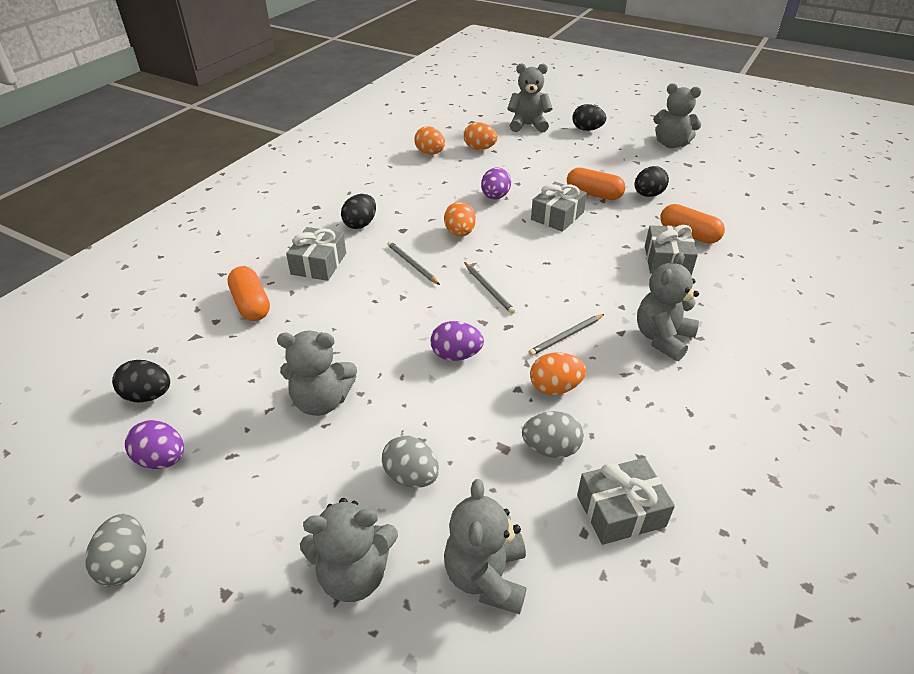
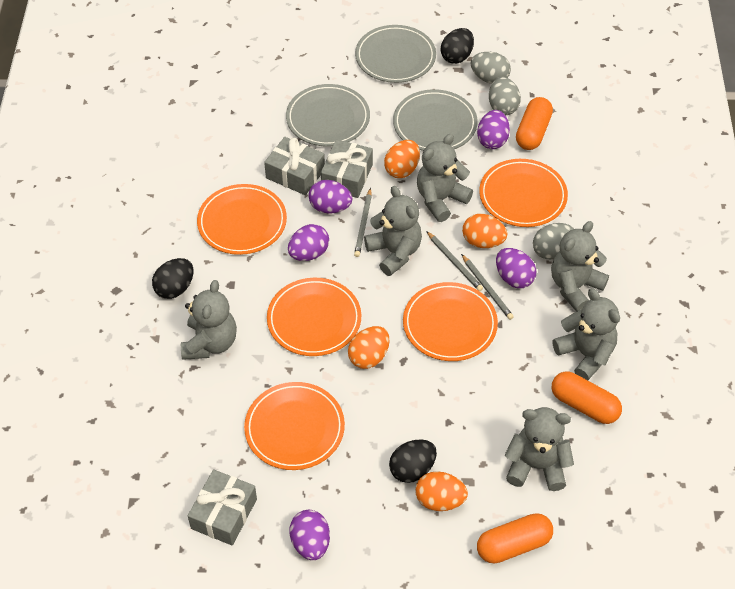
black egg: 4 -> 3
grey gift: 4 -> 3
grey plate: 0 -> 3
orange plate: 0 -> 5
purple egg: 3 -> 5

